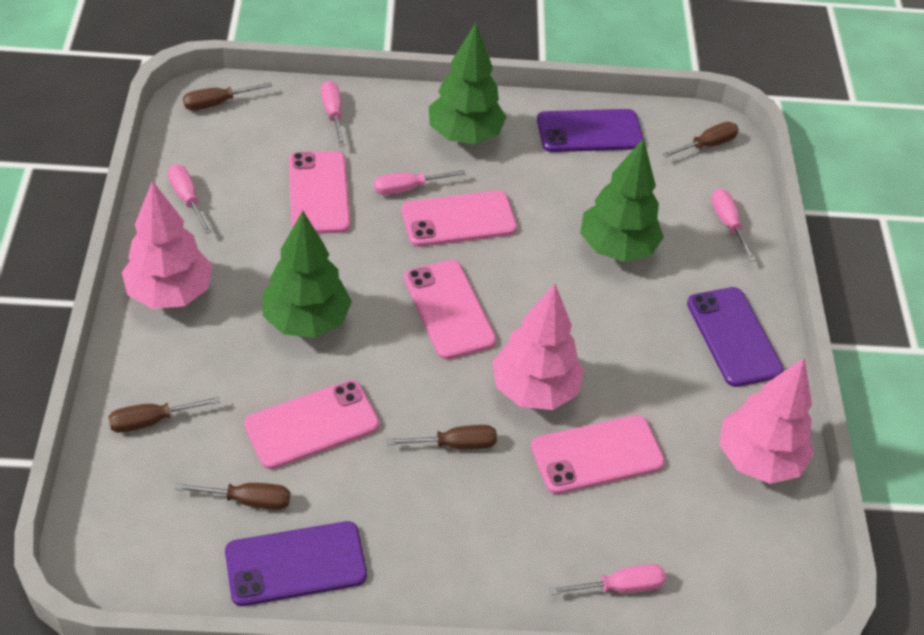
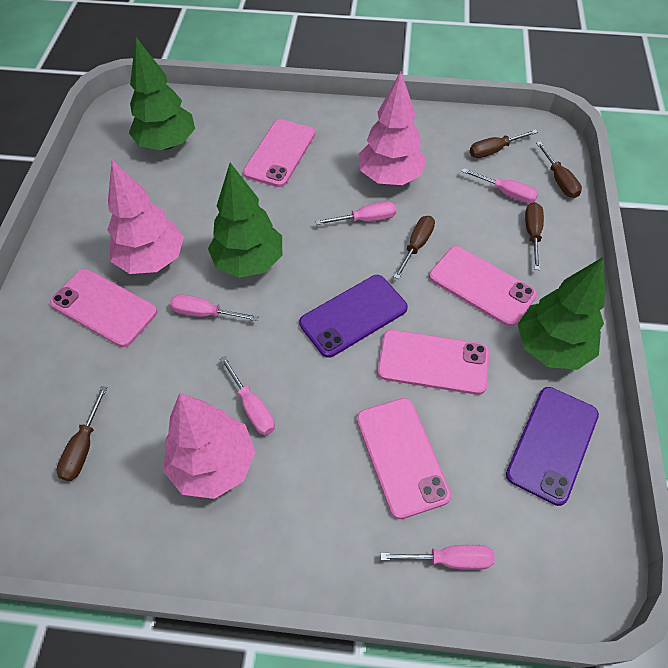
purple phone: 3 -> 2

